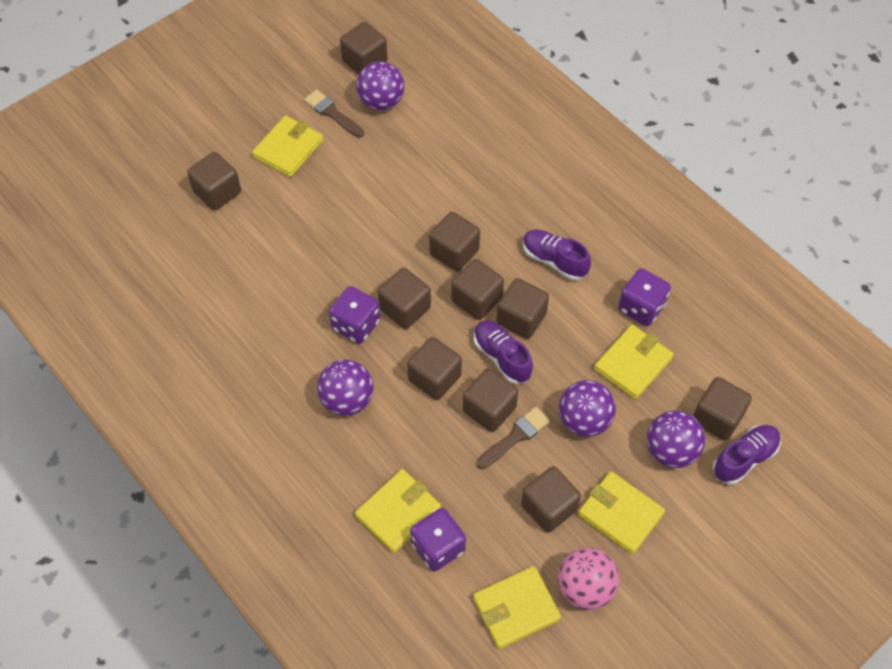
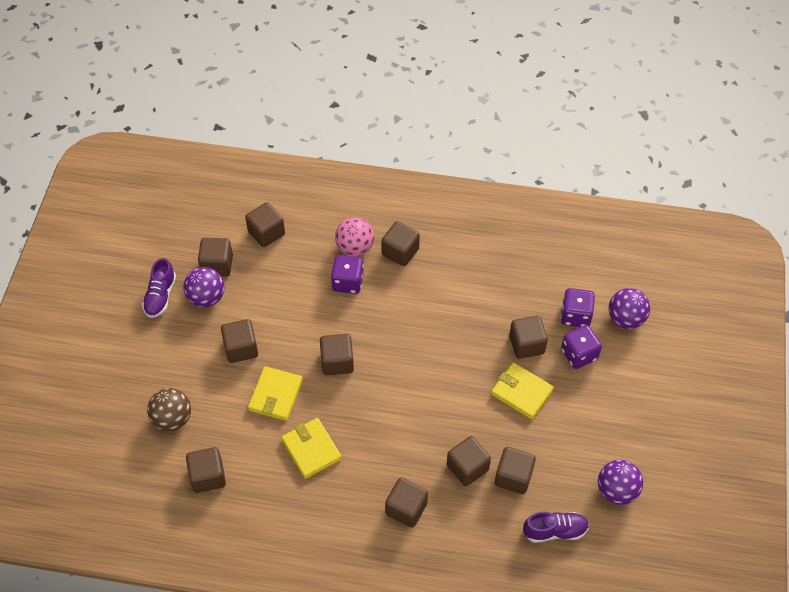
brown ball: 0 -> 1
brown brush: 2 -> 0
purple ball: 4 -> 3
purple shoe: 3 -> 2
yellow wallet: 5 -> 3

